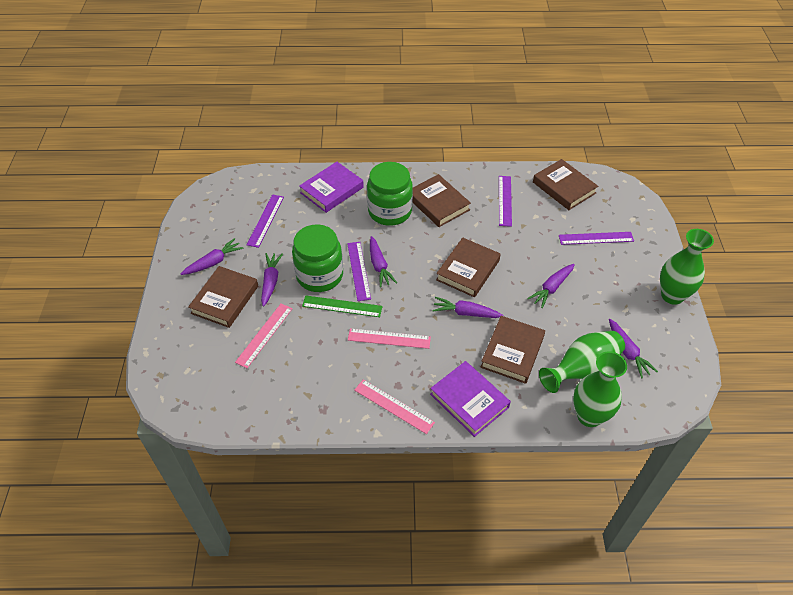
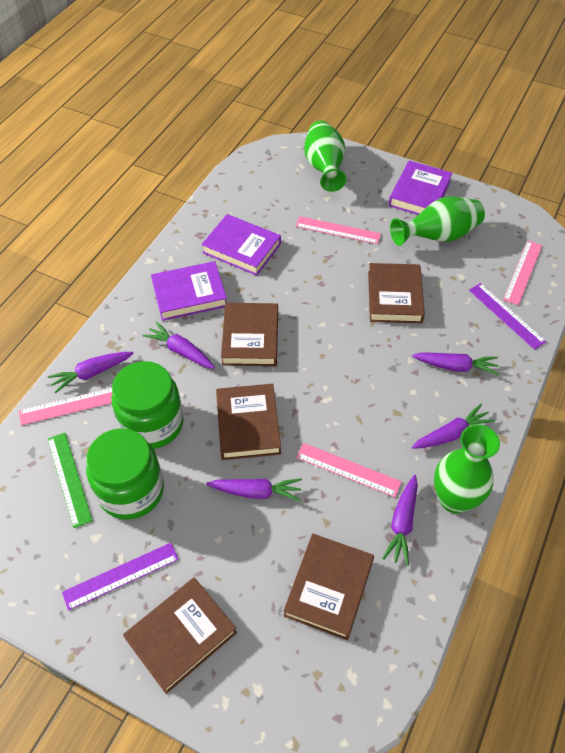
pink ruler: 3 -> 4
purple book: 2 -> 3
purple ruler: 4 -> 2

